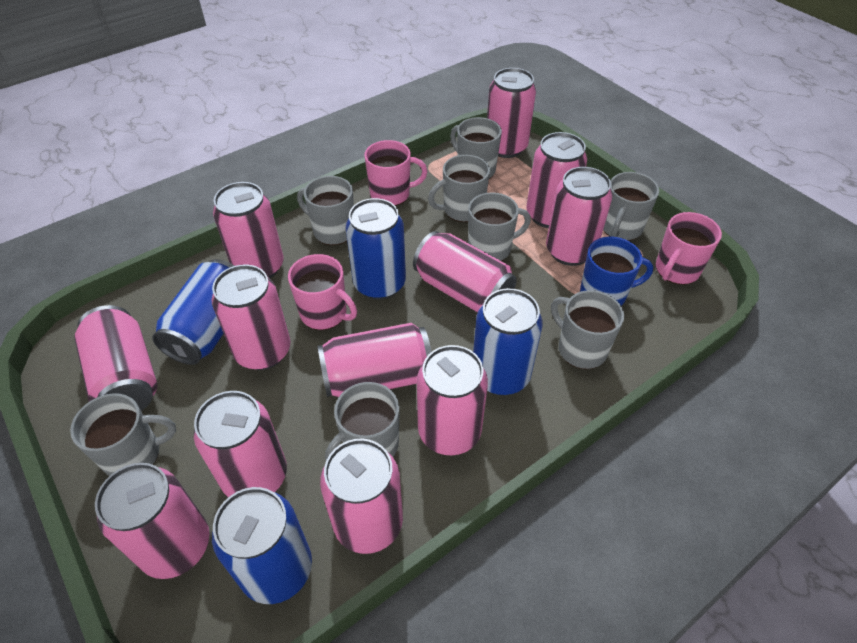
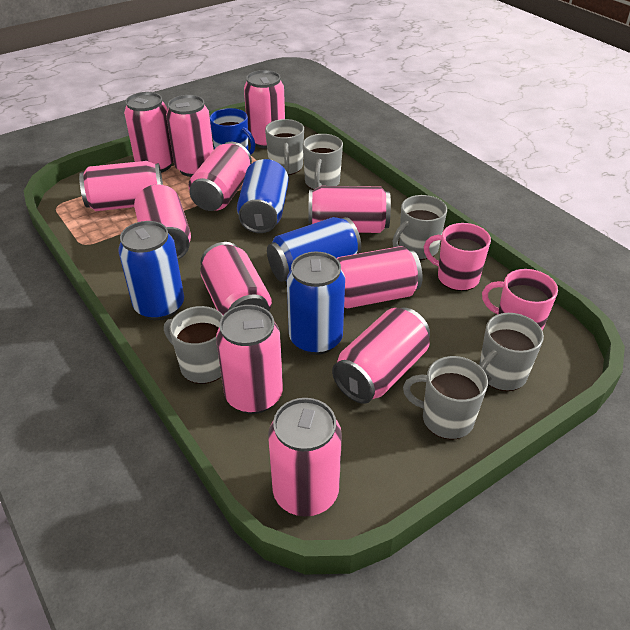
grey mug: 8 -> 6
pink mug: 3 -> 2

